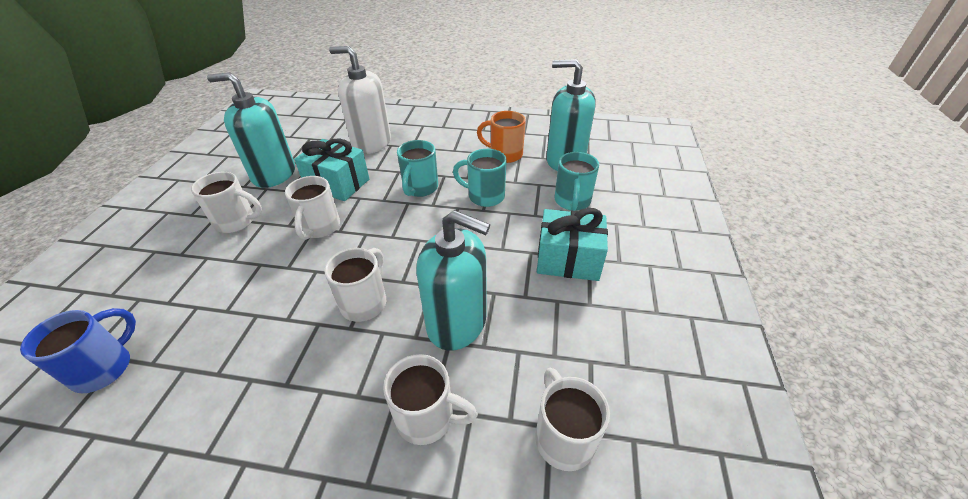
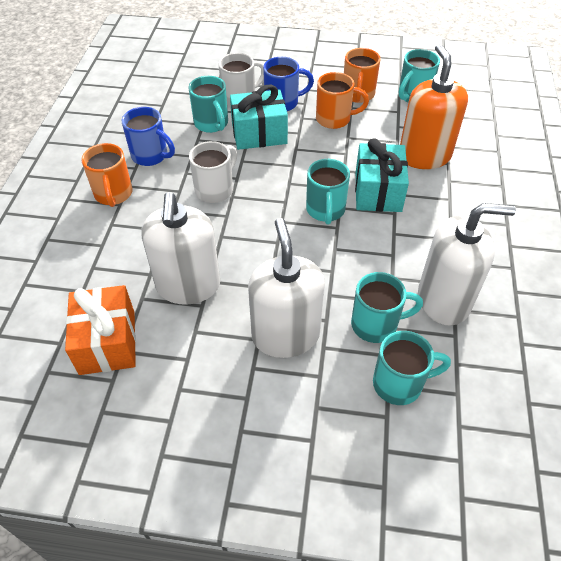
blue mug: 1 -> 2
orange gift: 0 -> 1
orange mug: 1 -> 3
orange soap dispenser: 0 -> 1
turquoise mug: 3 -> 5
turquoise soap dispenser: 3 -> 0
white mug: 5 -> 2
white soap dispenser: 1 -> 3

